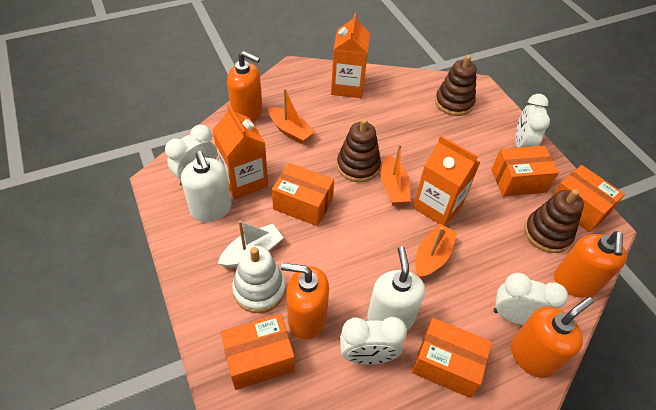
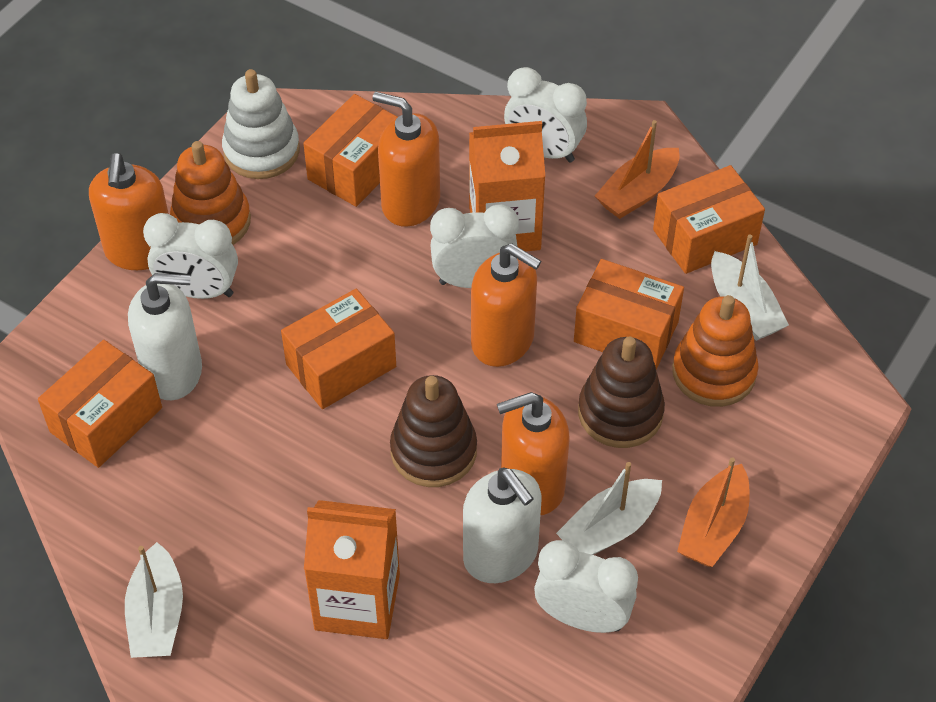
brown stacking toy: 3 -> 2
orange boat: 3 -> 2
orange carton: 3 -> 2
orange stacking toy: 0 -> 2
white boat: 1 -> 3

